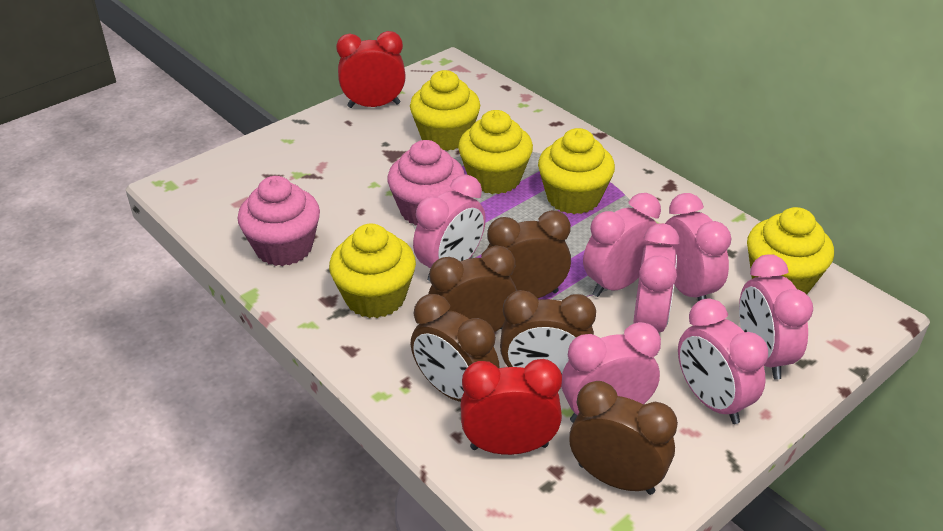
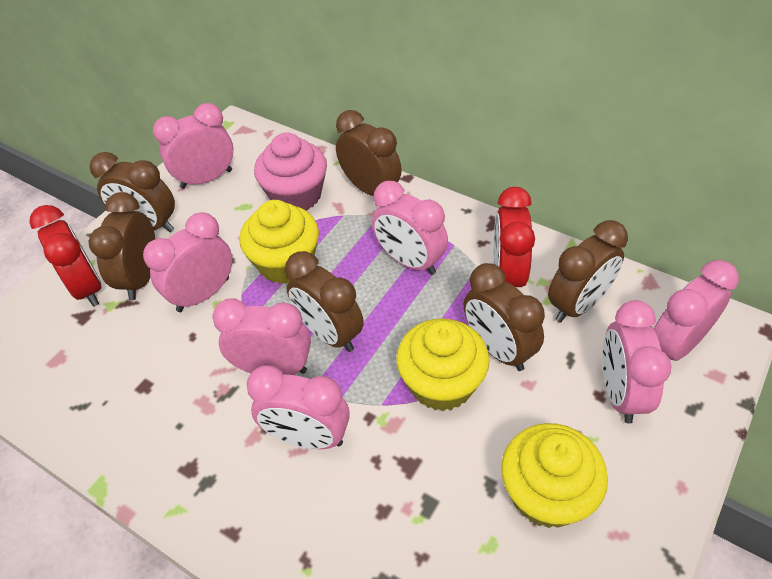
brown clock: 5 -> 6
pink cupcake: 2 -> 1
yellow cupcake: 5 -> 3

